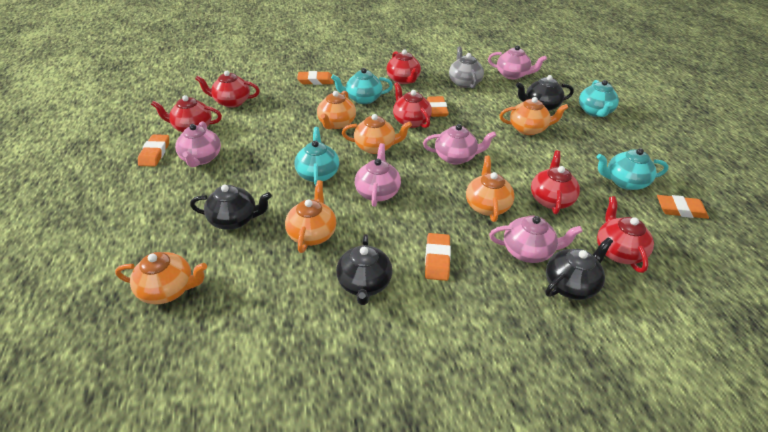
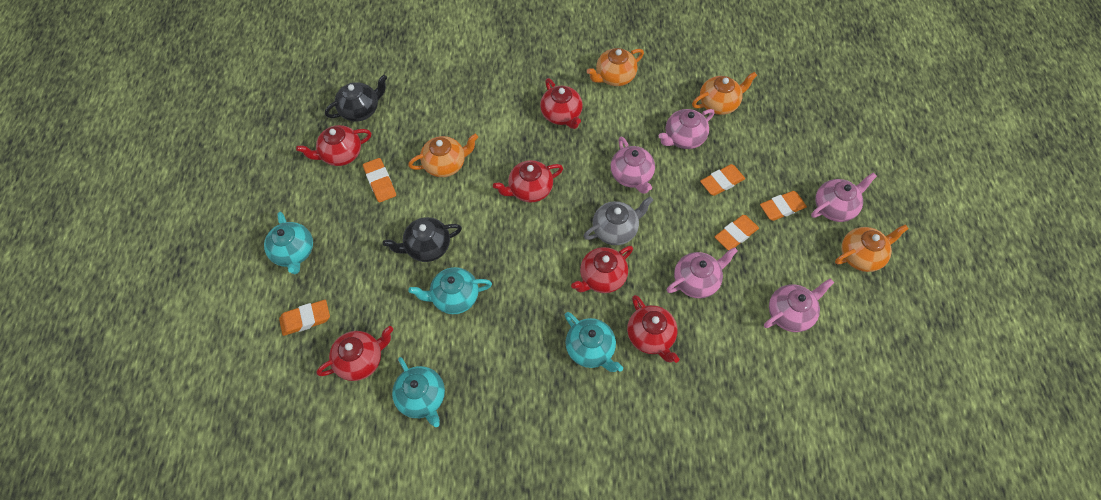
black teapot: 4 -> 2
orange teapot: 6 -> 4

